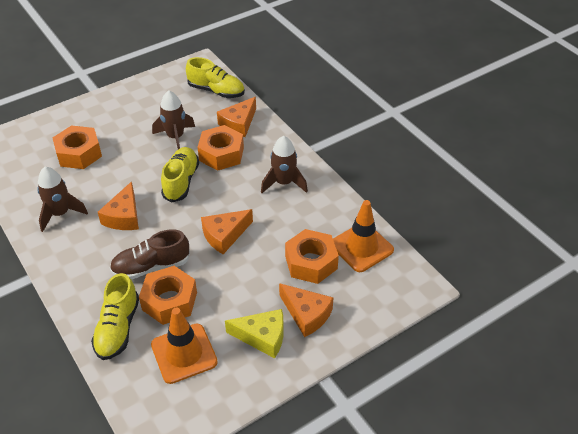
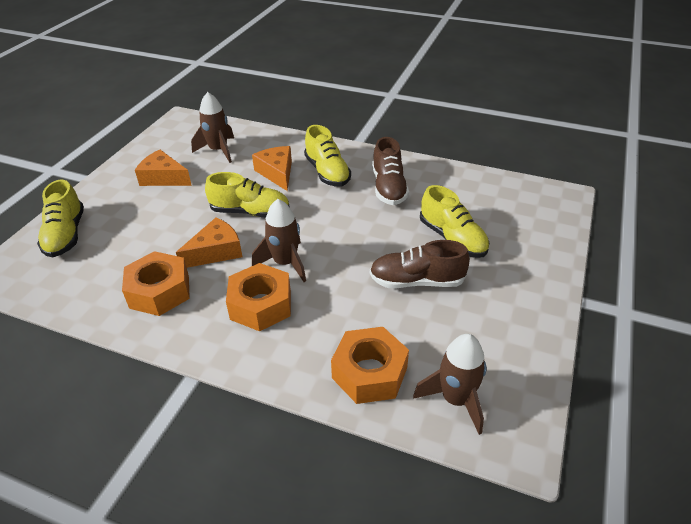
brown shoe: 1 -> 2
orange cheese: 4 -> 3
orange nut: 4 -> 3
orange traffic cone: 2 -> 0
yellow cheese: 1 -> 0
yellow shoe: 3 -> 4

